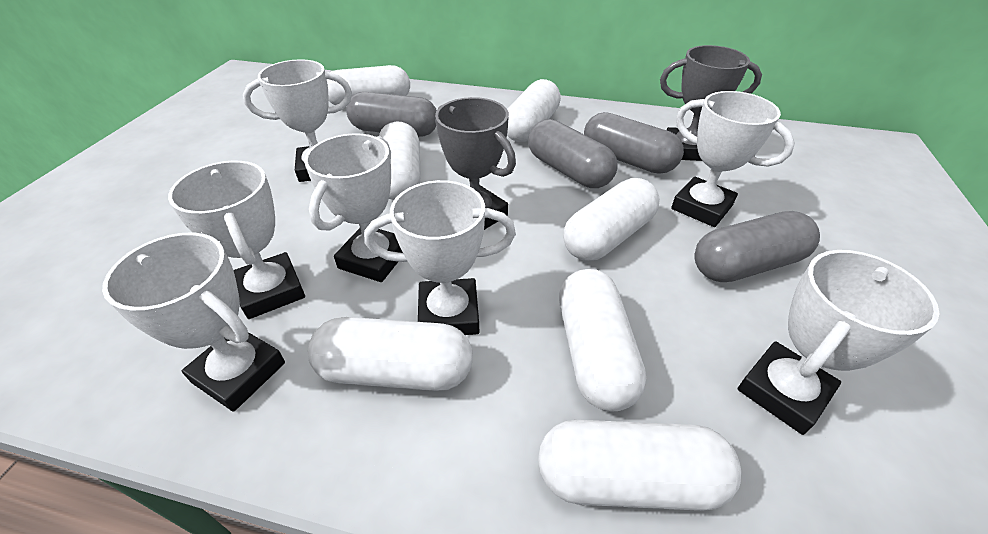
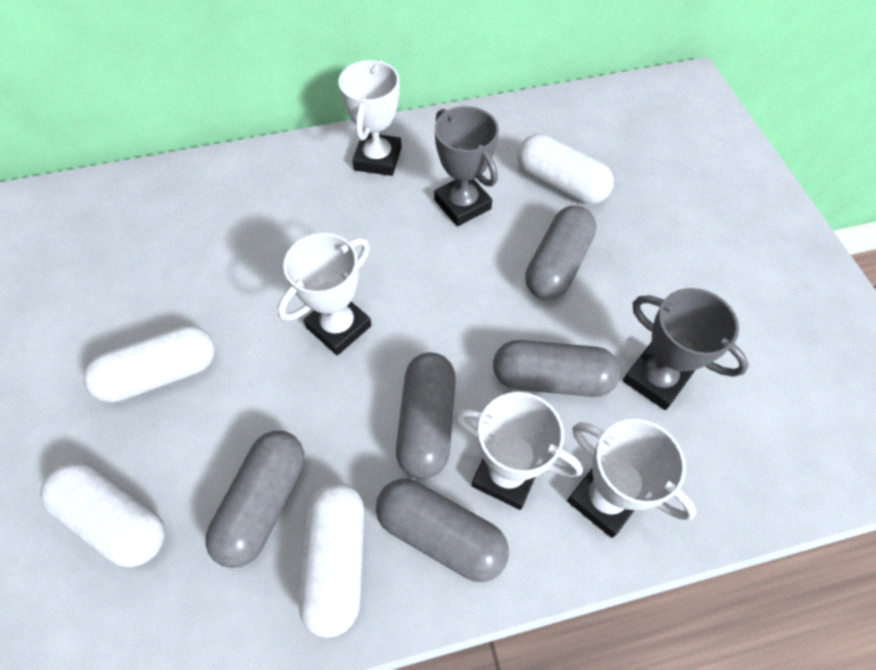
grey capsule: 4 -> 5
white capsule: 7 -> 4
white trophy: 7 -> 4

